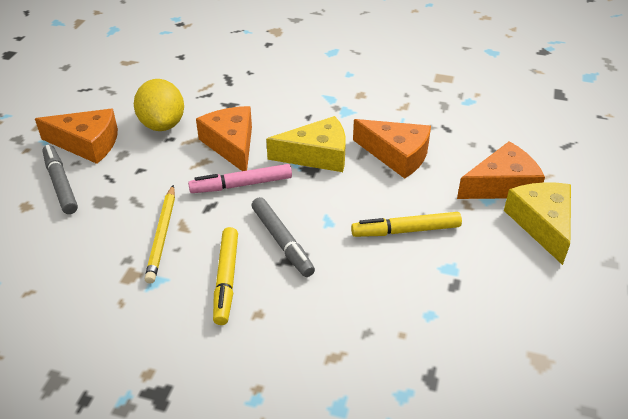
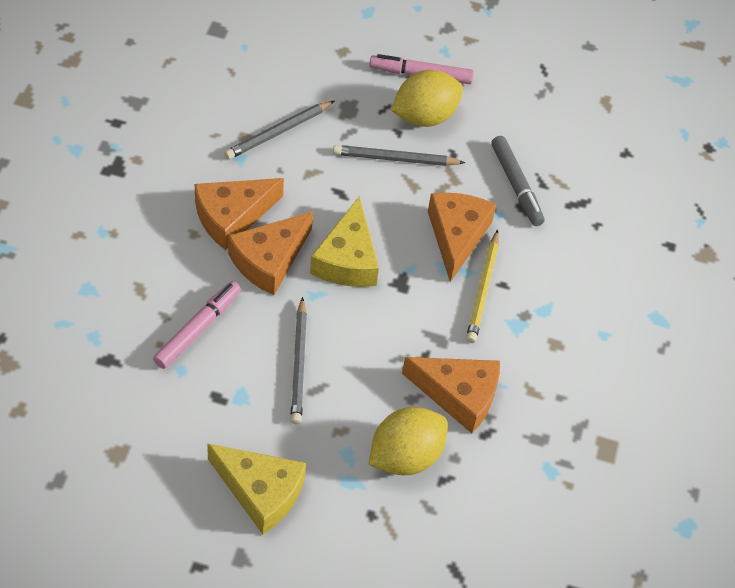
grey marker: 2 -> 1
grey pencil: 0 -> 3
pink marker: 1 -> 2
yellow lemon: 1 -> 2
yellow marker: 2 -> 0

